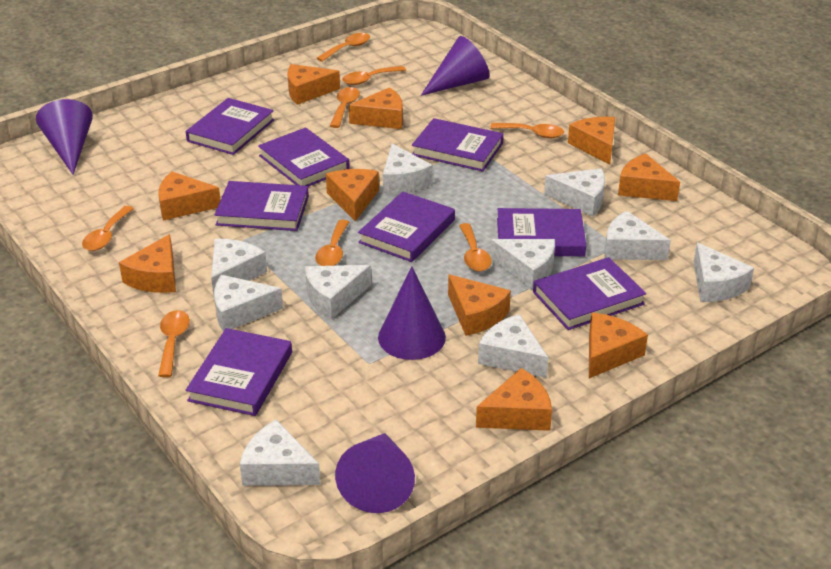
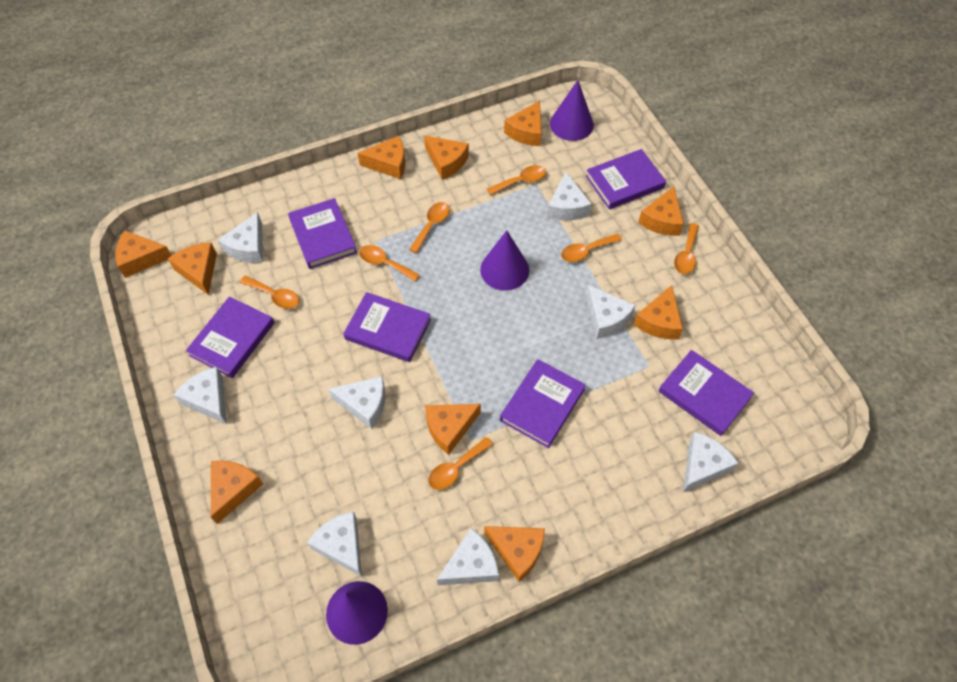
orange spoon: 8 -> 7
purple book: 8 -> 6
purple cone: 4 -> 3
white cheese: 10 -> 8

